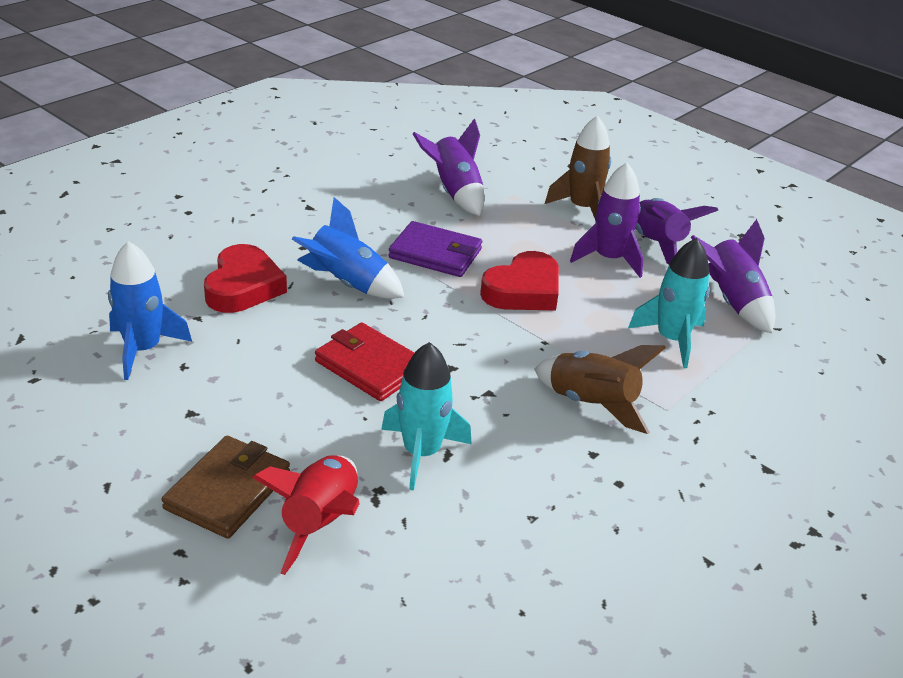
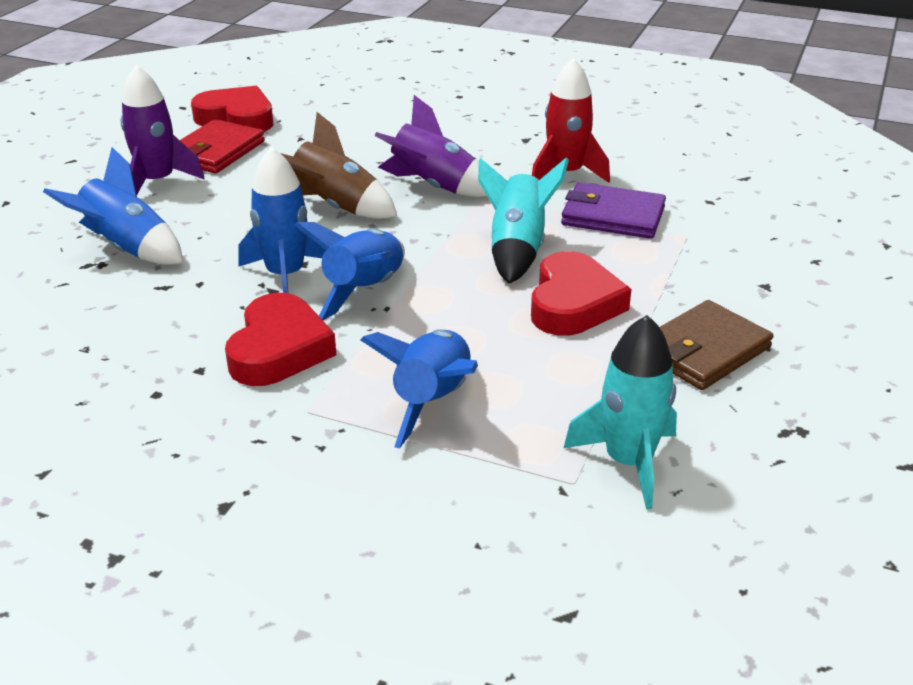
blue rocket: 2 -> 4
brown rocket: 2 -> 1
purple rocket: 4 -> 2
red heart: 2 -> 3

